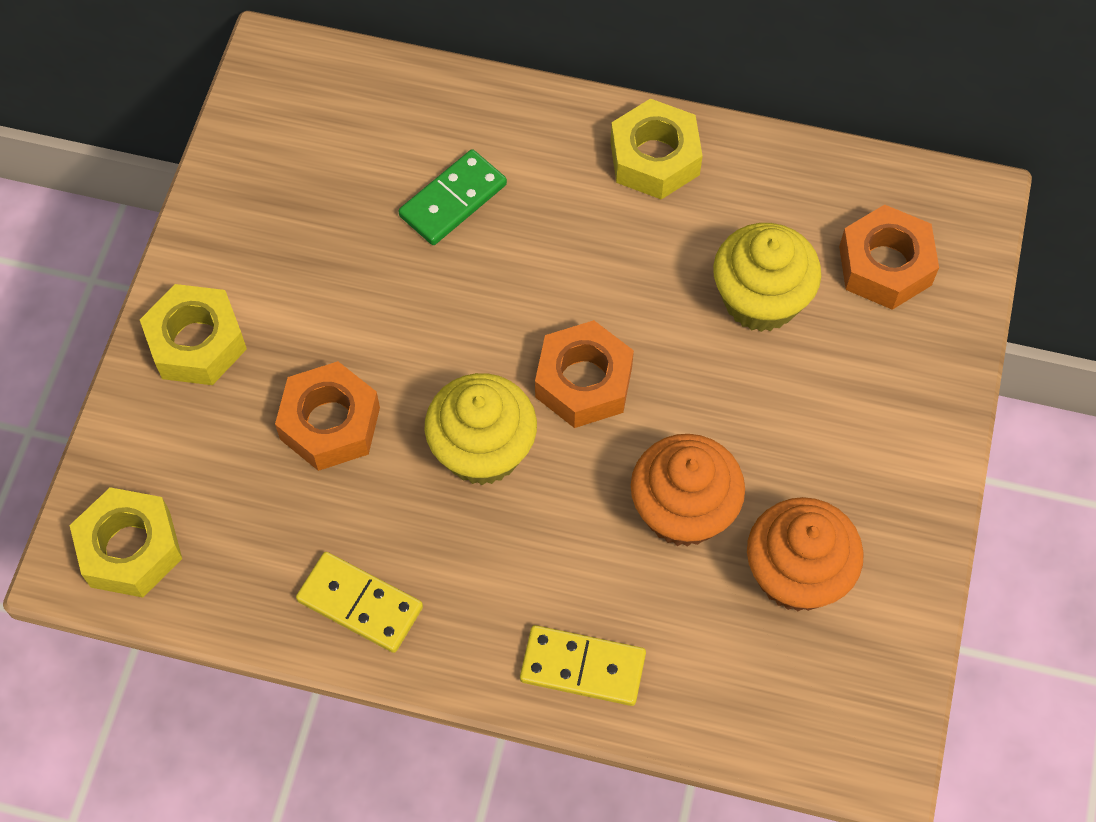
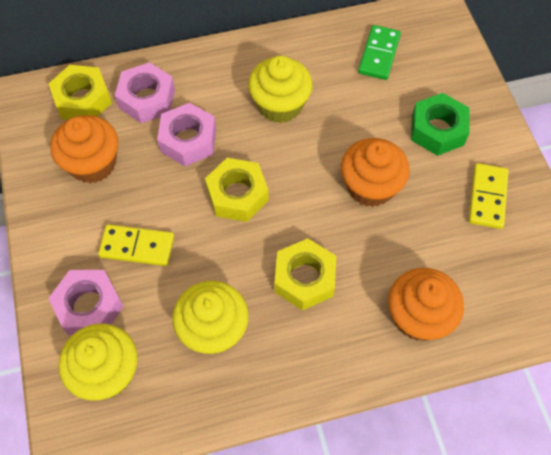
green nut: 0 -> 1
orange cupcake: 2 -> 3
orange nut: 3 -> 0
pink nut: 0 -> 3
yellow cupcake: 2 -> 3

